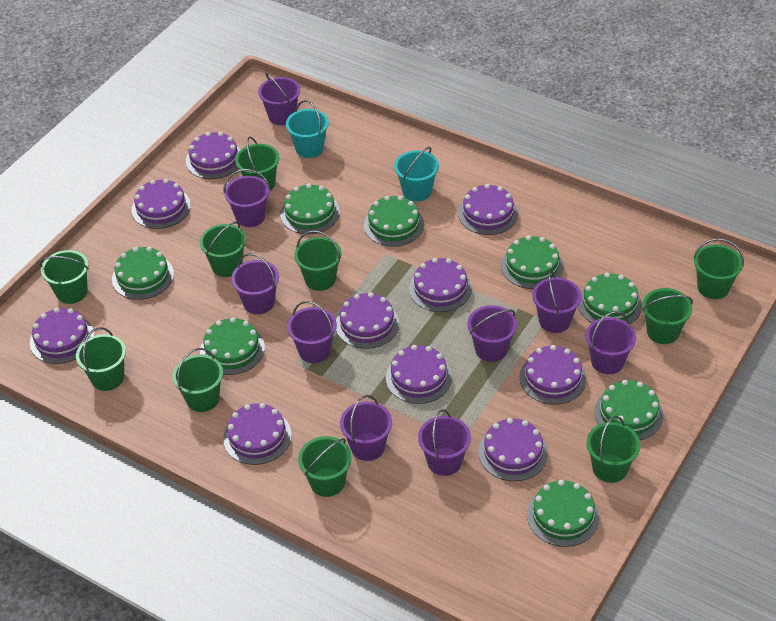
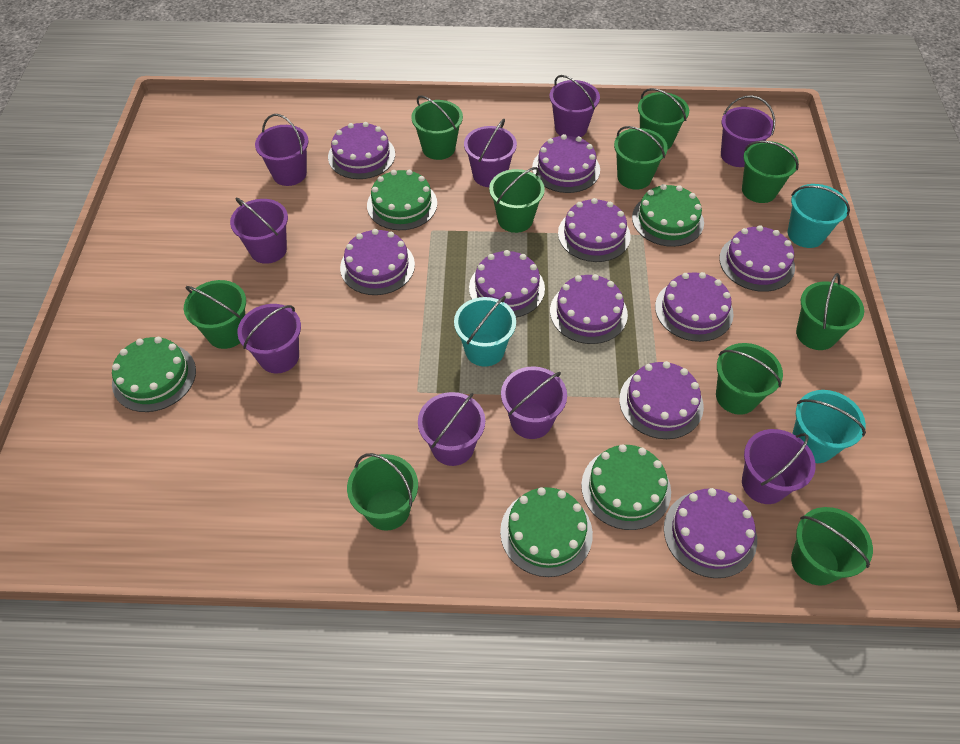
green cake: 8 -> 5
turquoise bucket: 2 -> 3

